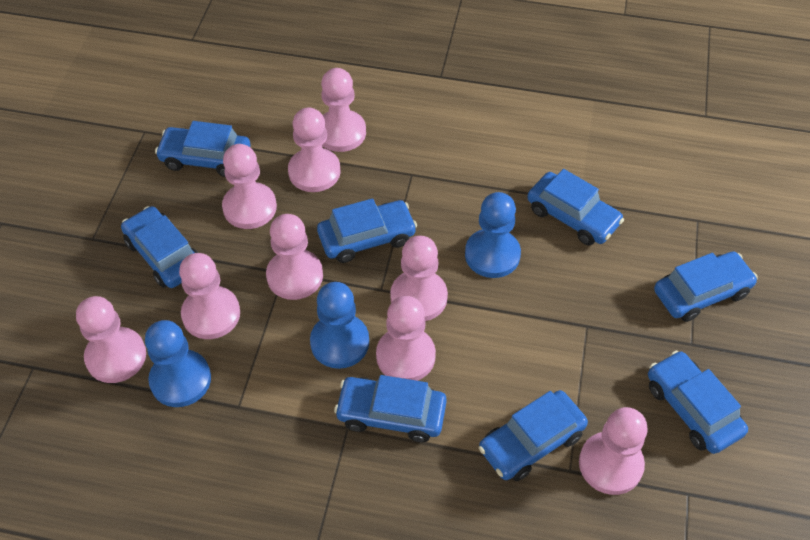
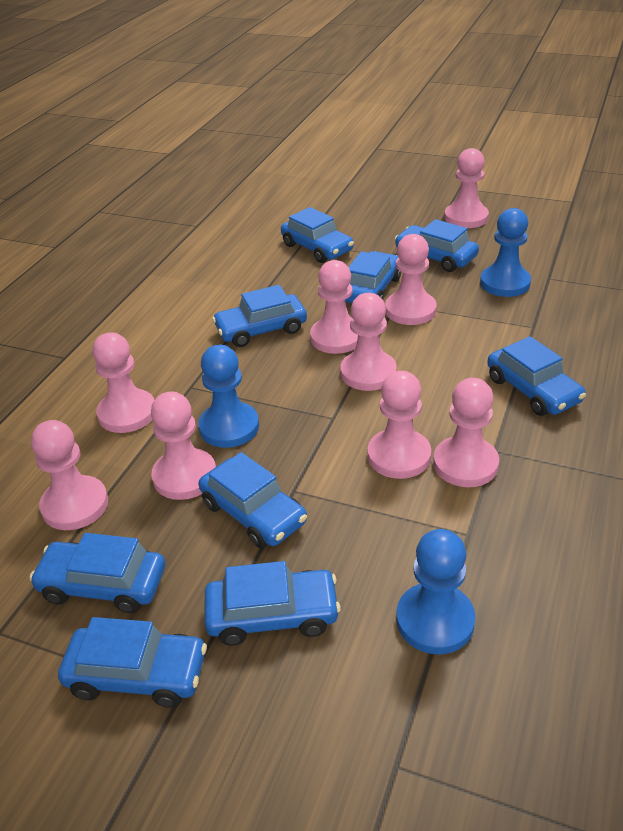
blue car: 8 -> 9

